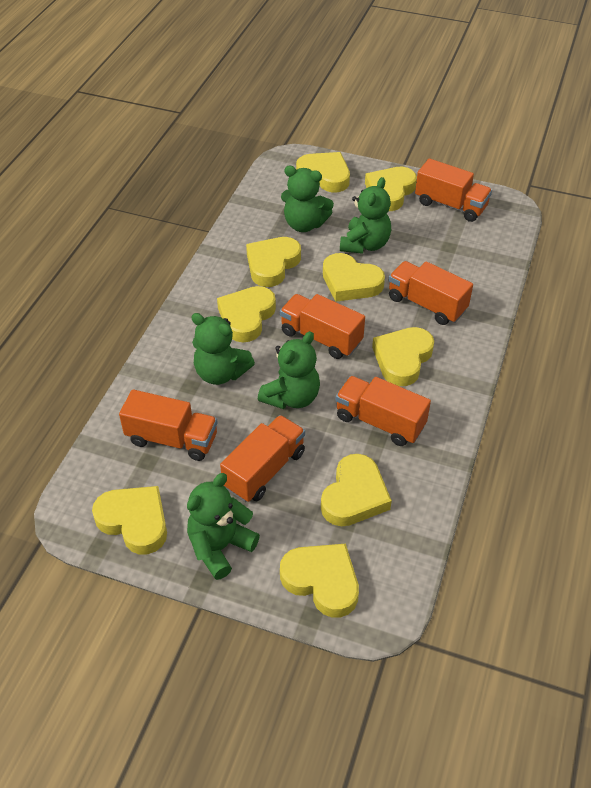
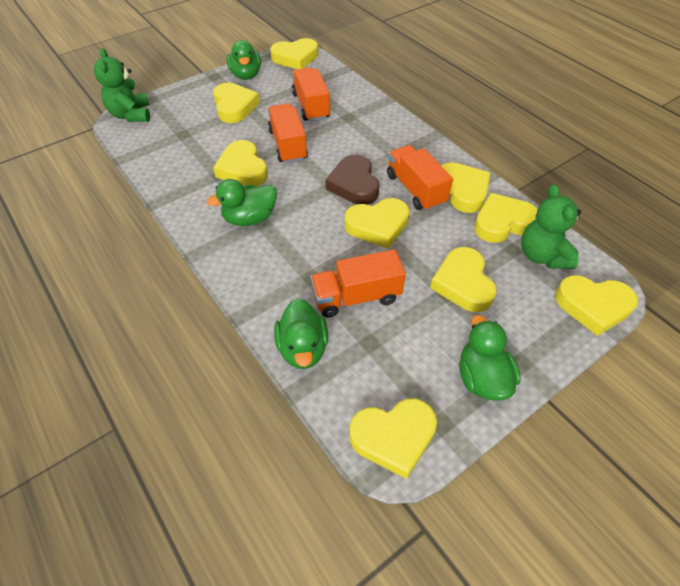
brown heart: 0 -> 1
green duck: 0 -> 4
green teddy bear: 5 -> 2
orange truck: 6 -> 4

